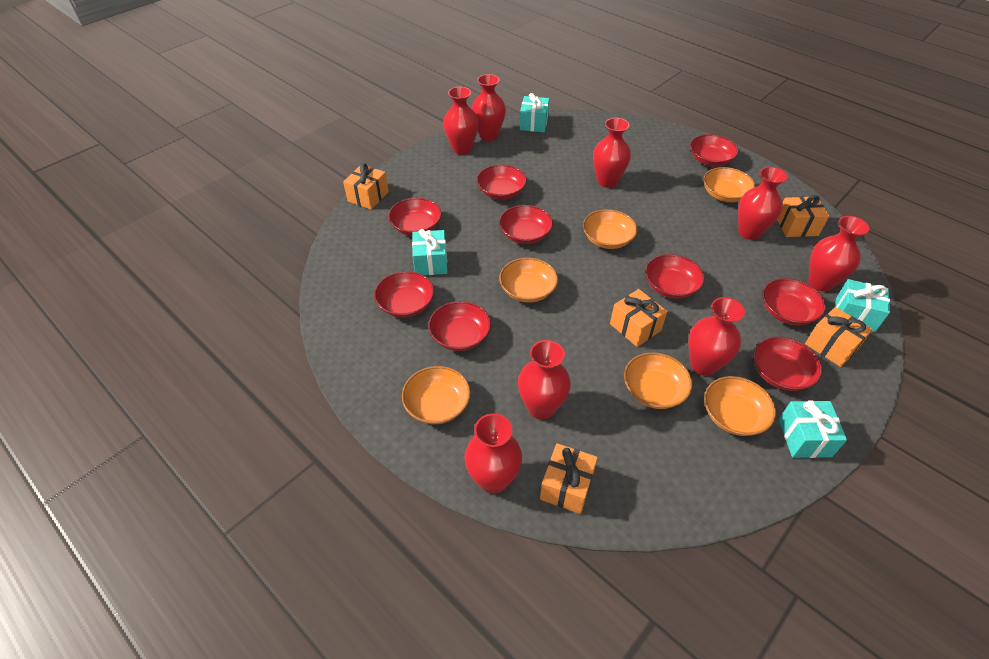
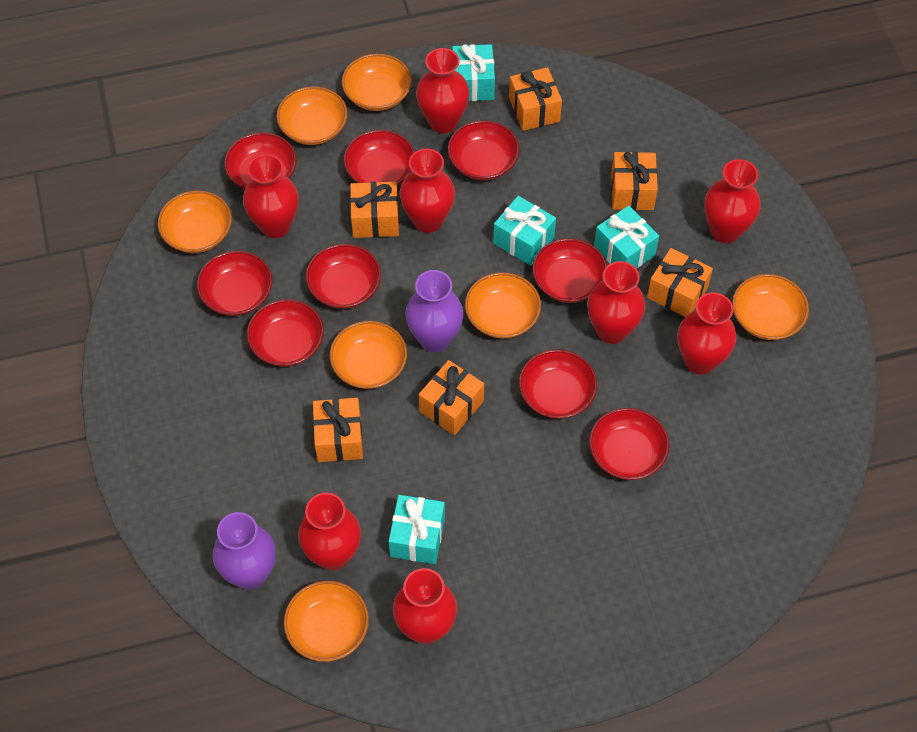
orange bowl: 6 -> 7
orange gift: 5 -> 6
purple vase: 0 -> 2

